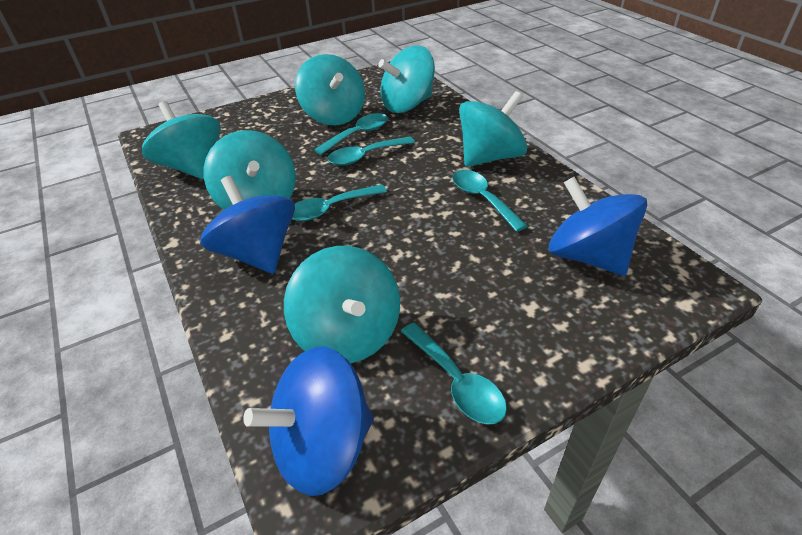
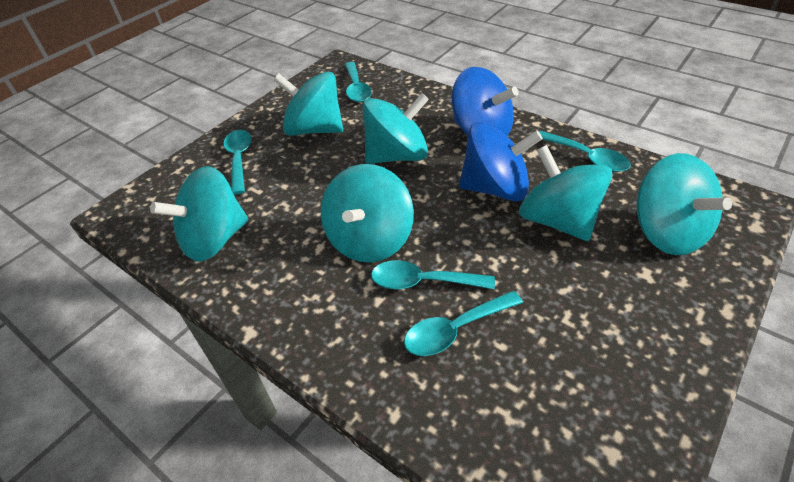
blue spinning top: 3 -> 2

